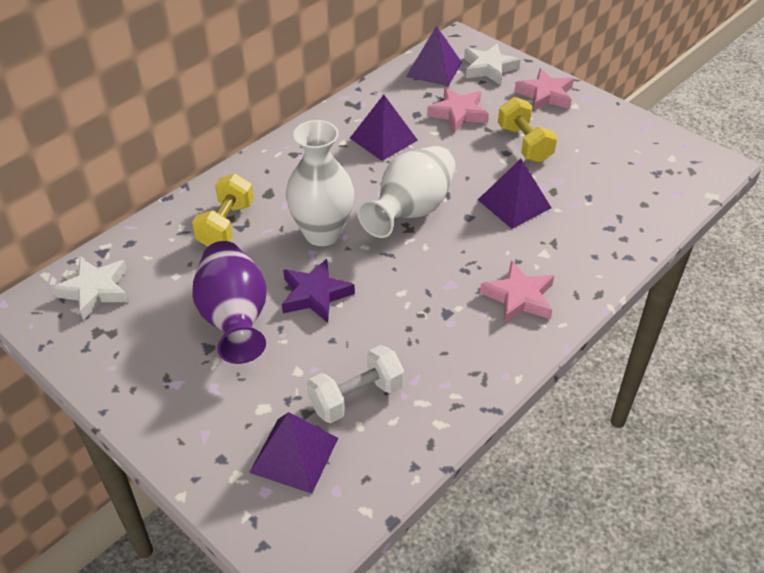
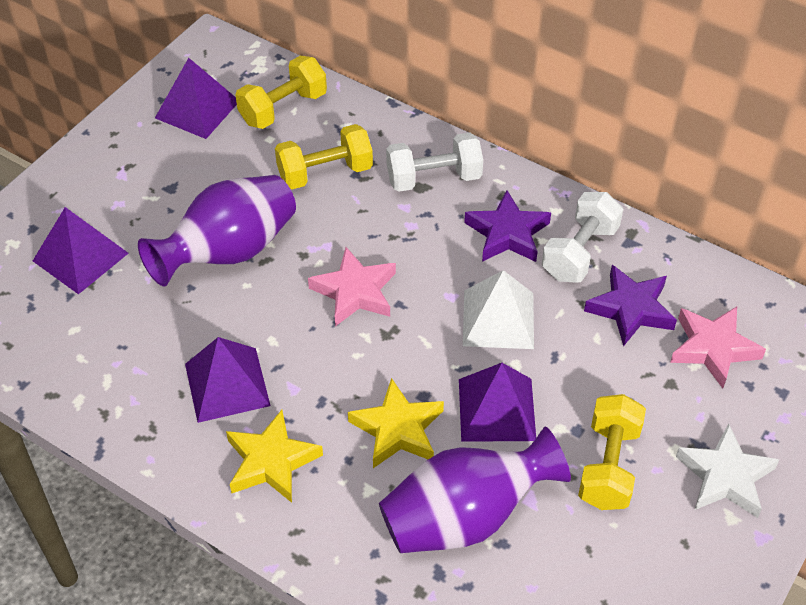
pink star: 3 -> 2
purple star: 1 -> 2
purple vase: 1 -> 2
white dumbbell: 1 -> 2
white pyramid: 0 -> 1
white star: 2 -> 1
white vase: 2 -> 0
yellow dumbbell: 2 -> 3
yellow star: 0 -> 2

